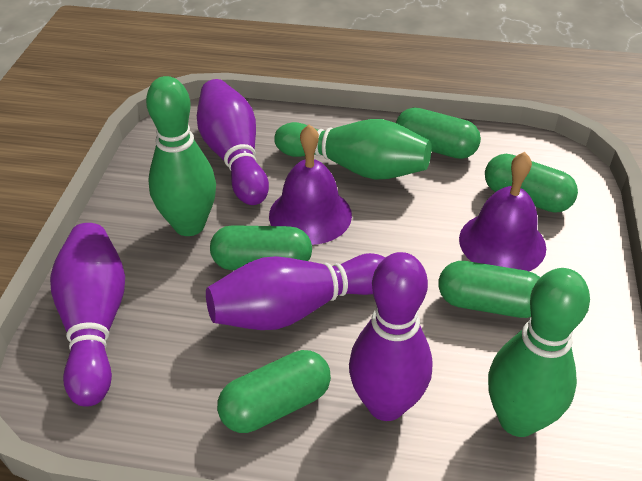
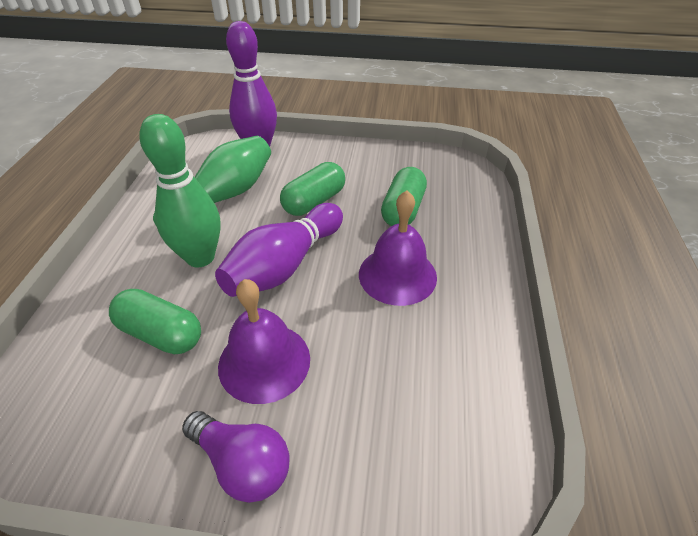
green bowling pin: 3 -> 2
green capsule: 5 -> 3
purple bowling pin: 4 -> 2
purple light bulb: 0 -> 1

